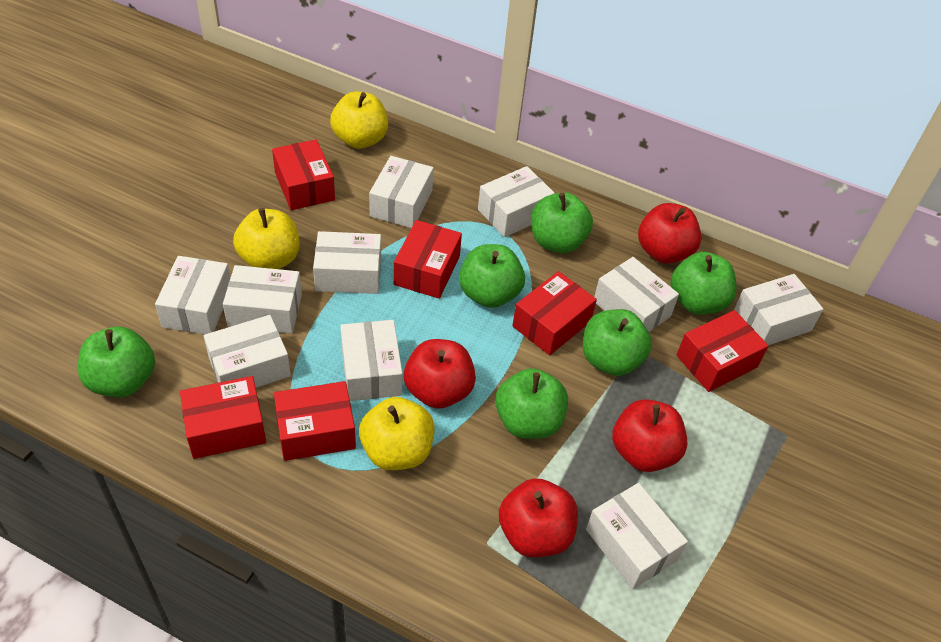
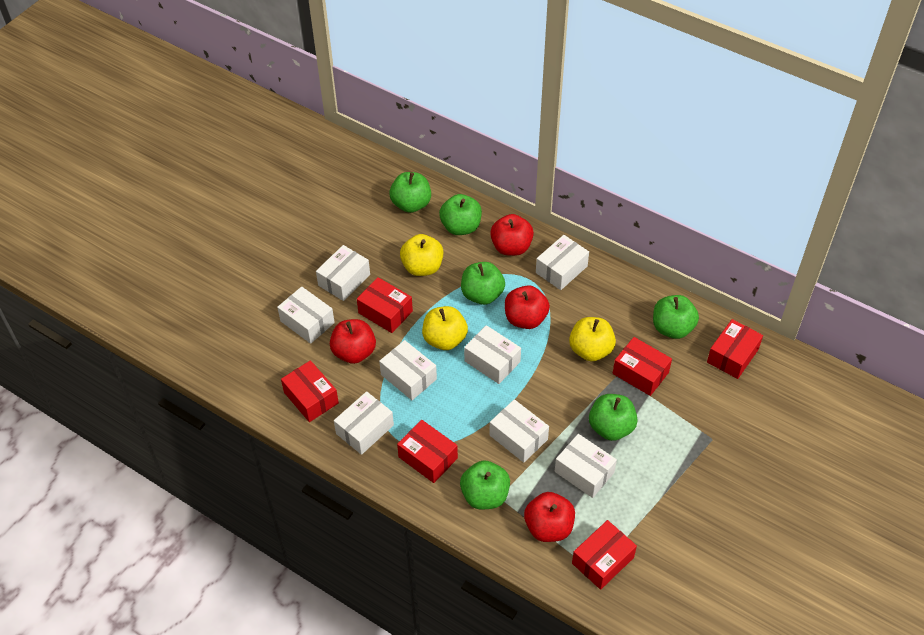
white box: 10 -> 8

